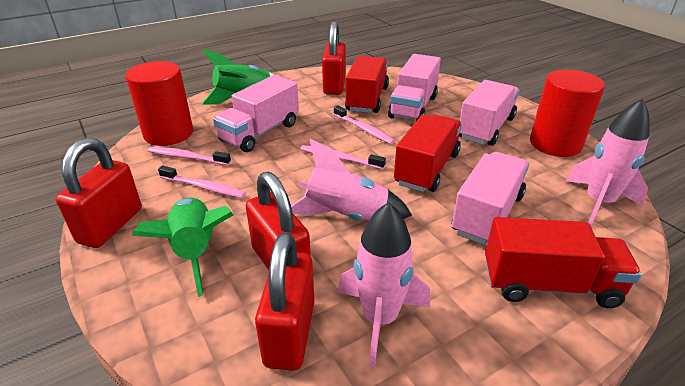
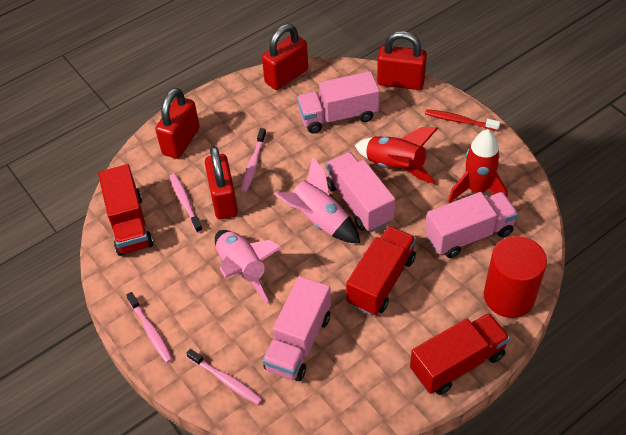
green rocket: 2 -> 0
pink rocket: 3 -> 2
red cylinder: 2 -> 1
red rocket: 0 -> 2
red toothbrush: 0 -> 1

